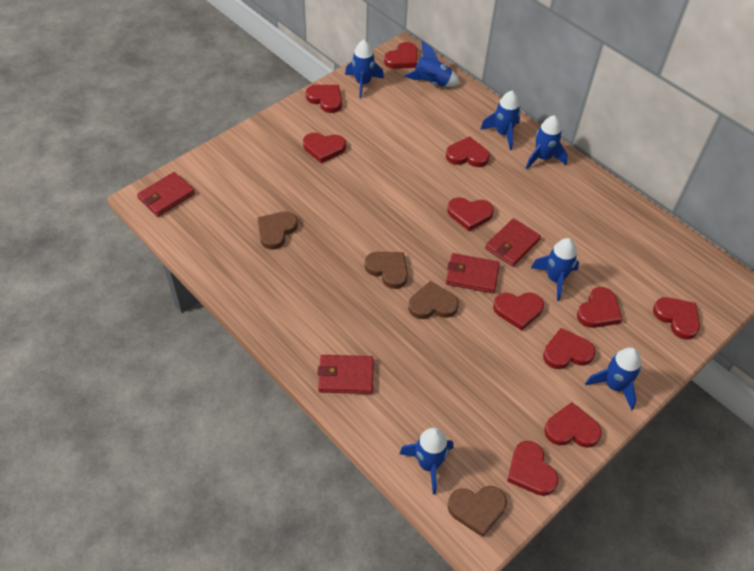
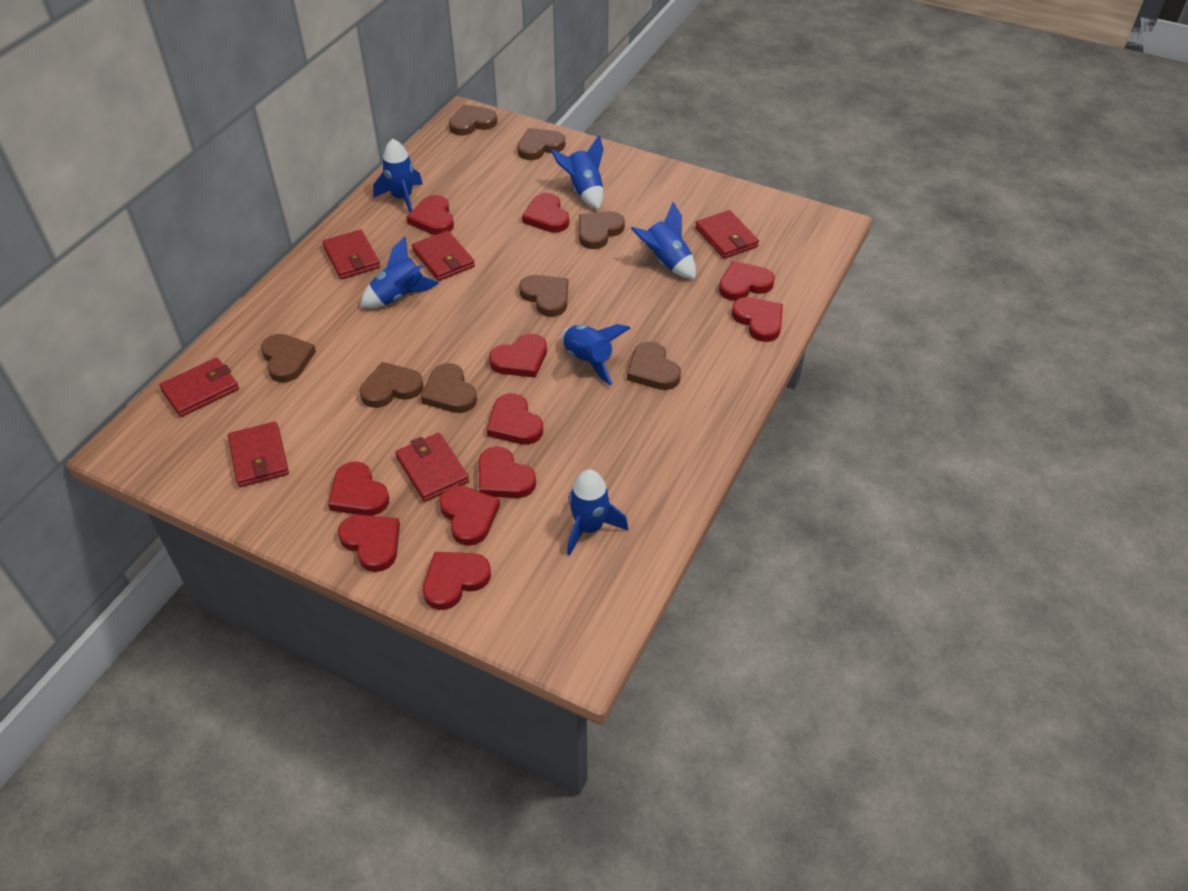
blue rocket: 7 -> 6
brown heart: 4 -> 8
red wallet: 4 -> 6

